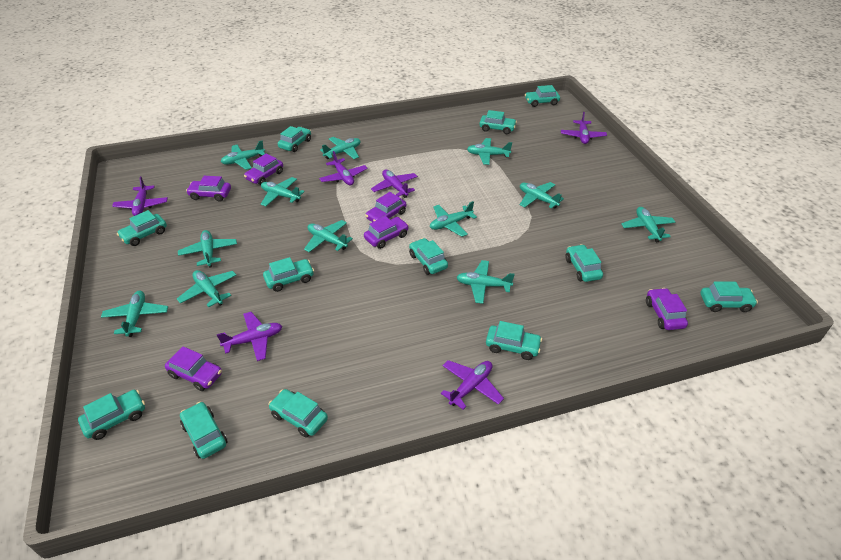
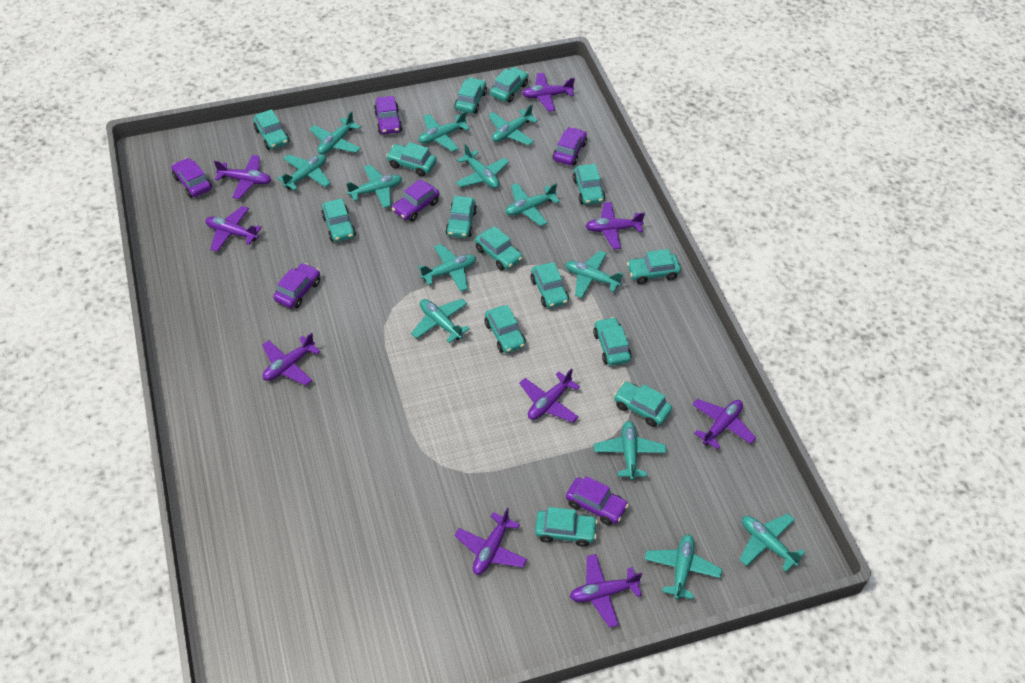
purple plane: 6 -> 9
turquoise car: 12 -> 14
turquoise plane: 12 -> 13

